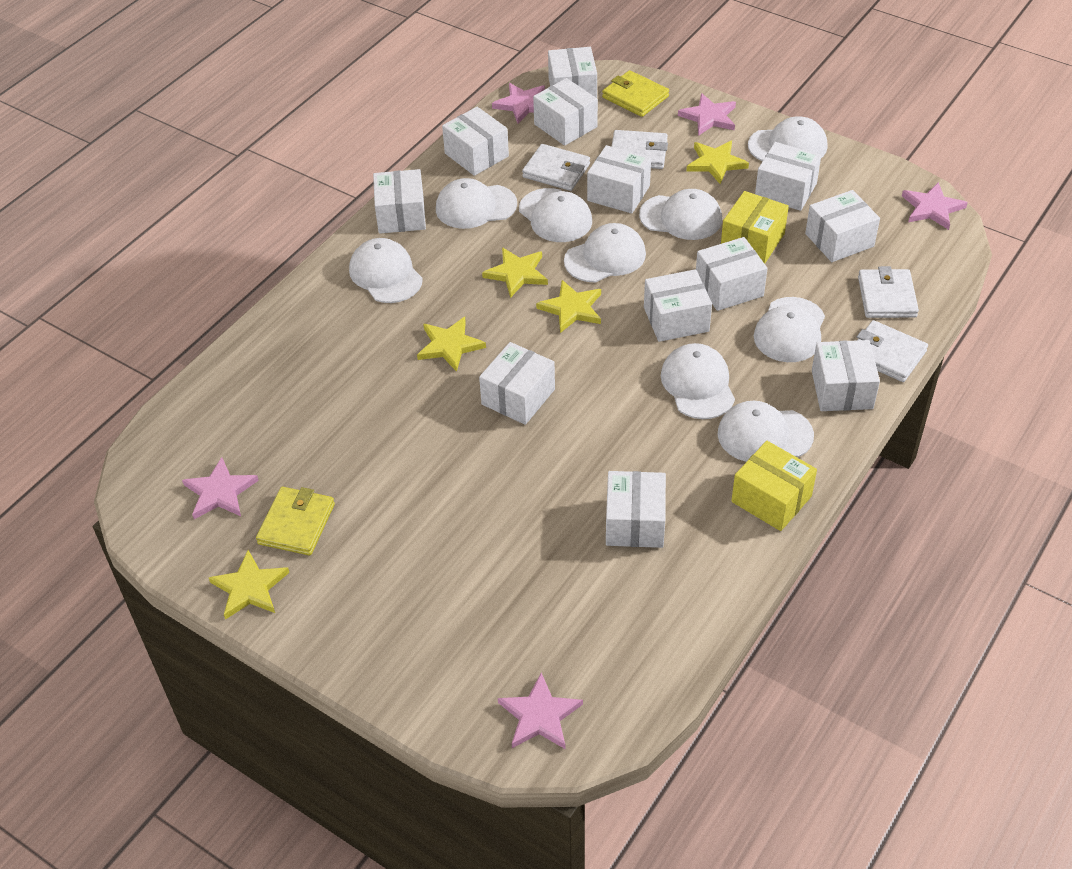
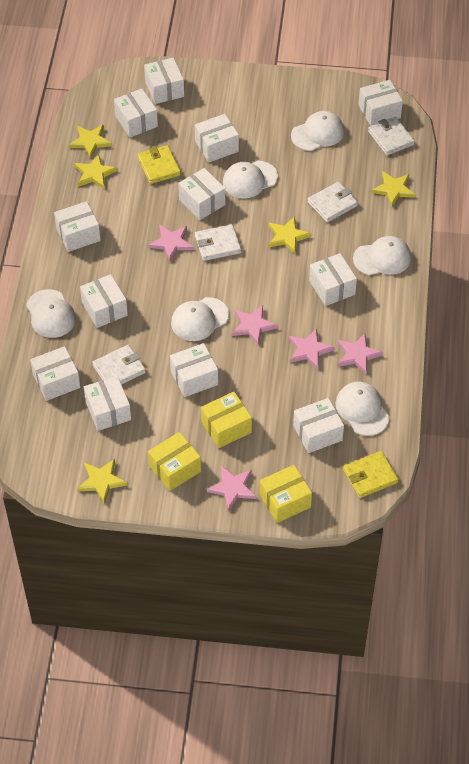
white cap: 9 -> 6
yellow box: 2 -> 3

